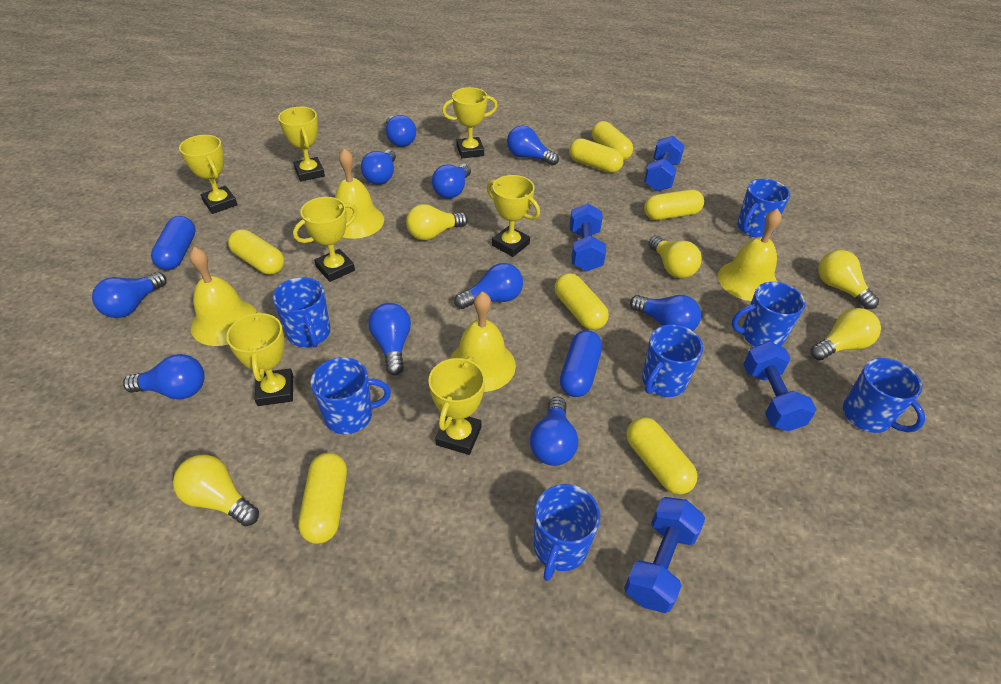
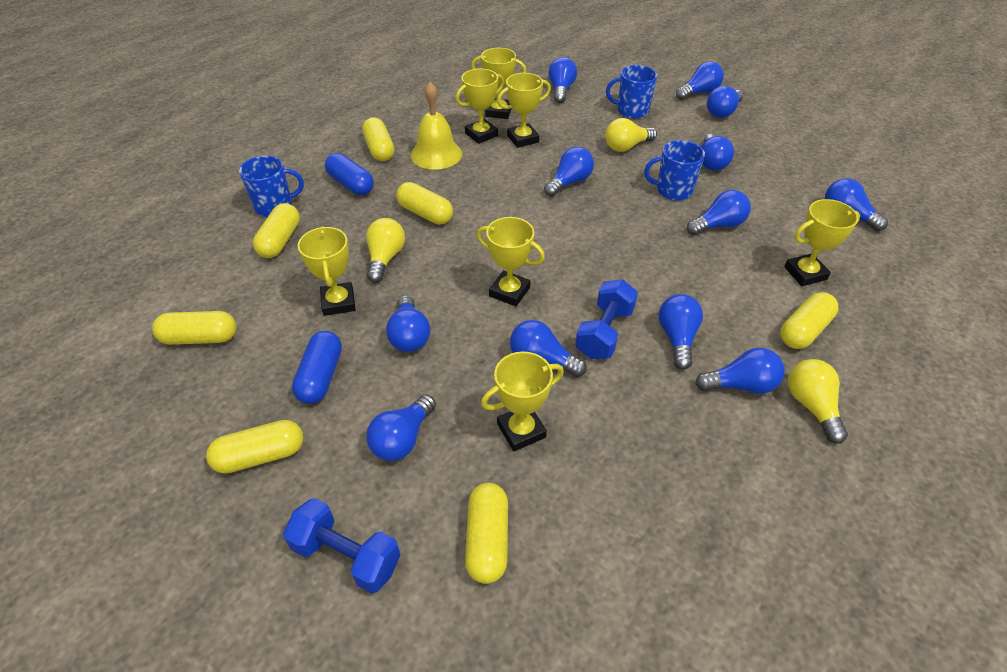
blue dumbbell: 4 -> 2
blue light bulb: 10 -> 12
blue mug: 7 -> 3
yellow bell: 4 -> 1
yellow light bulb: 5 -> 3

